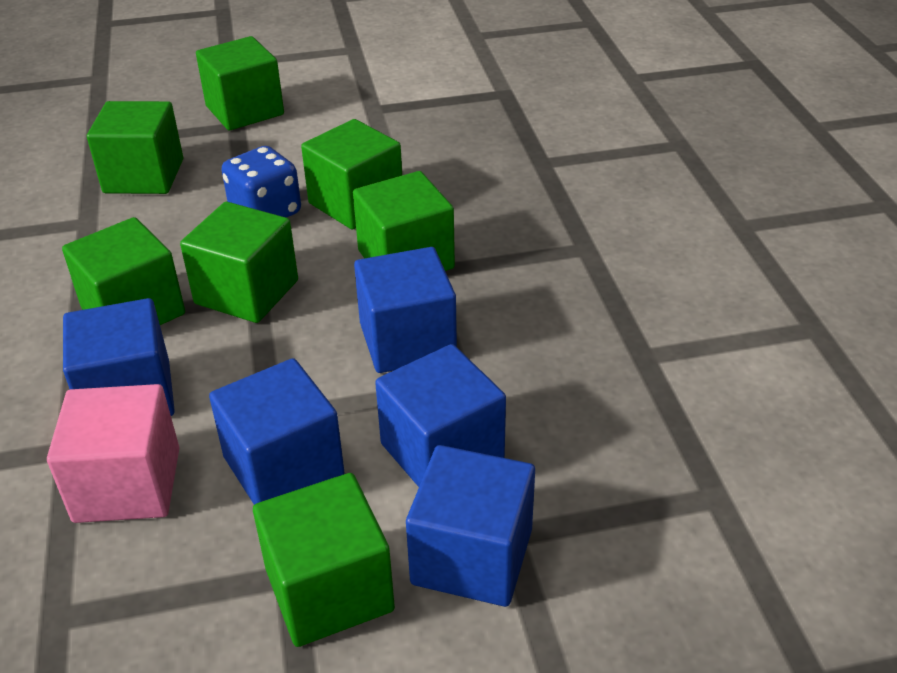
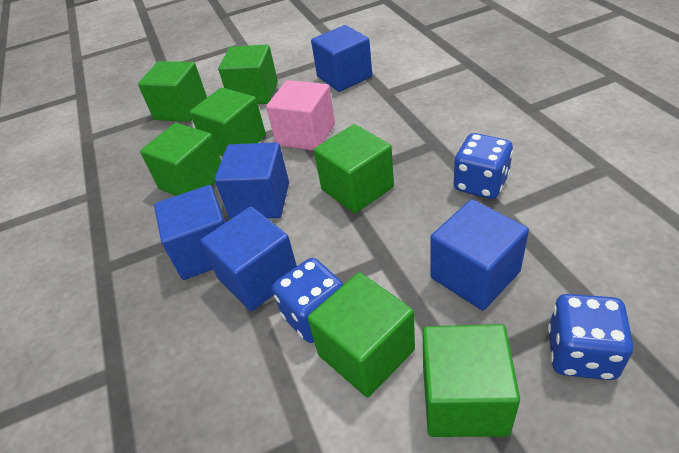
blue dice: 1 -> 3

